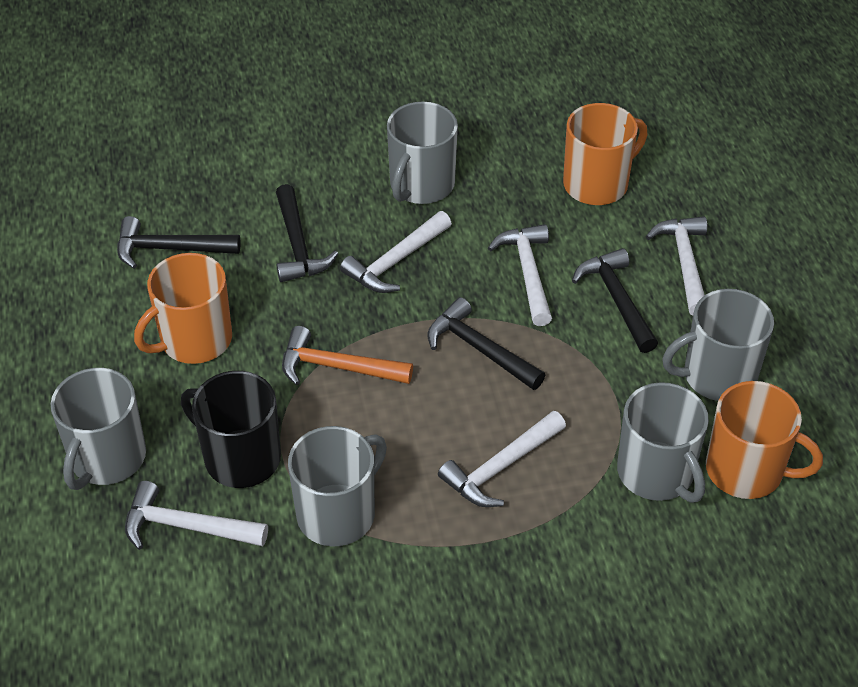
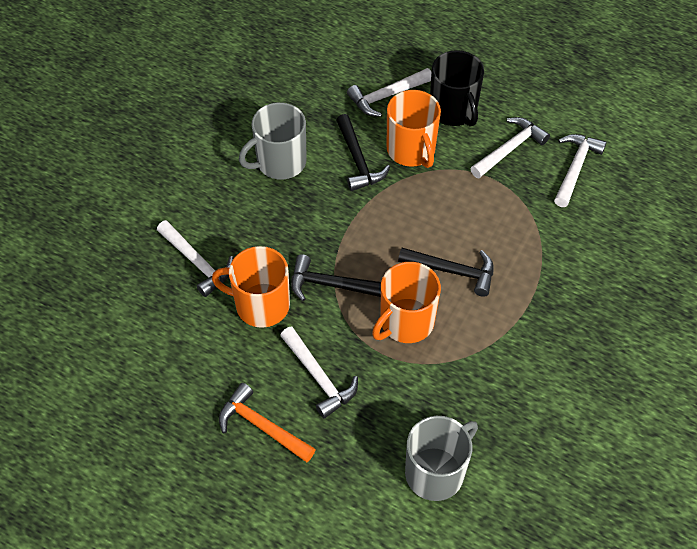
black hammer: 4 -> 3
grey mug: 5 -> 2

